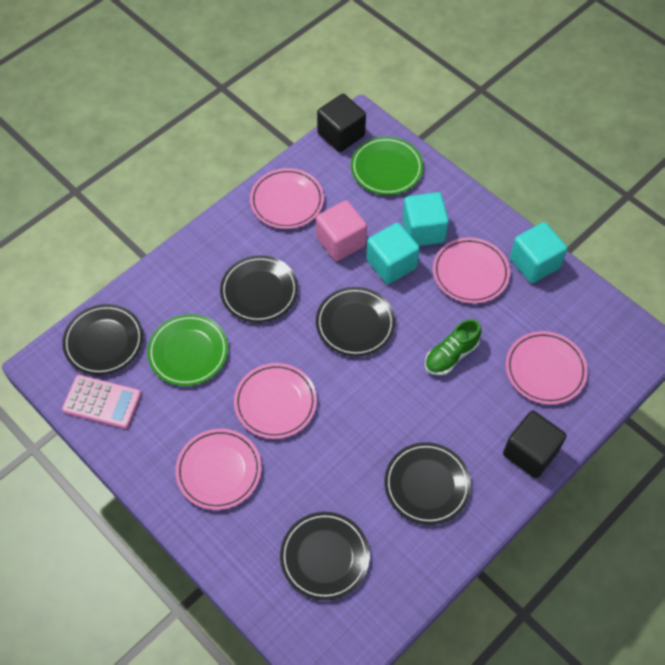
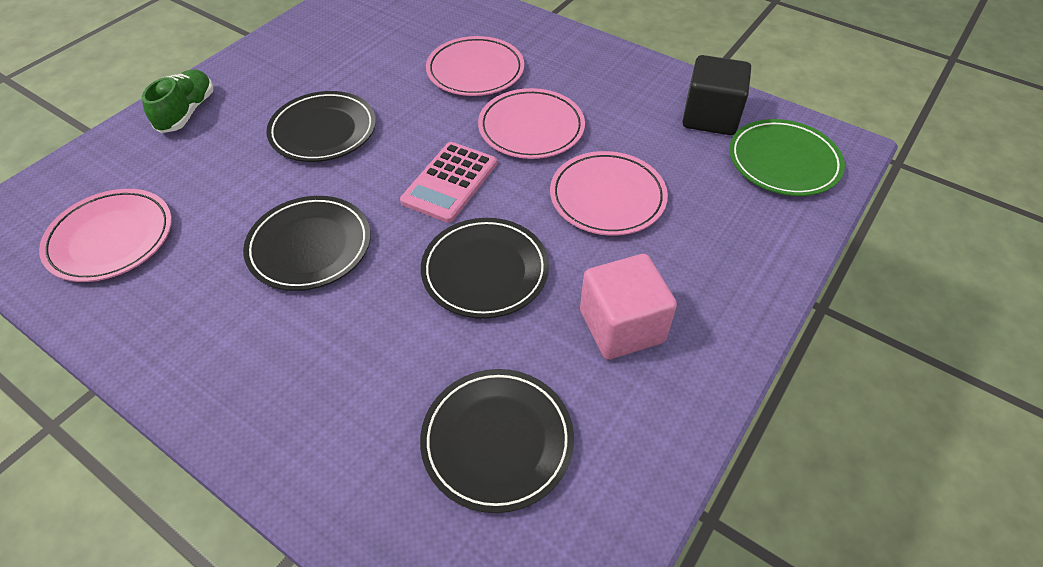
black cube: 2 -> 1
black plate: 5 -> 4
green plate: 2 -> 1
pink plate: 5 -> 4
turquoise cube: 3 -> 0

